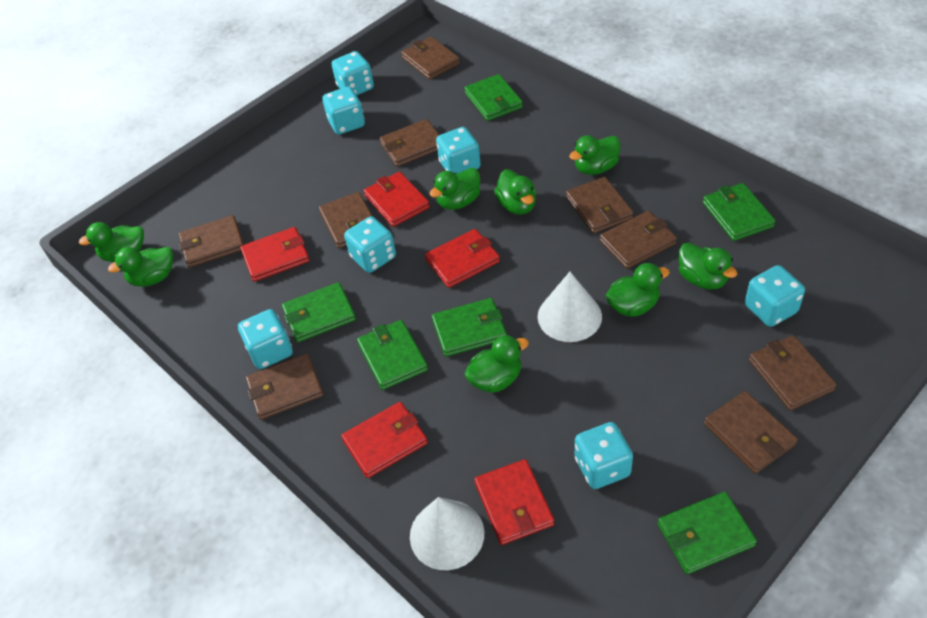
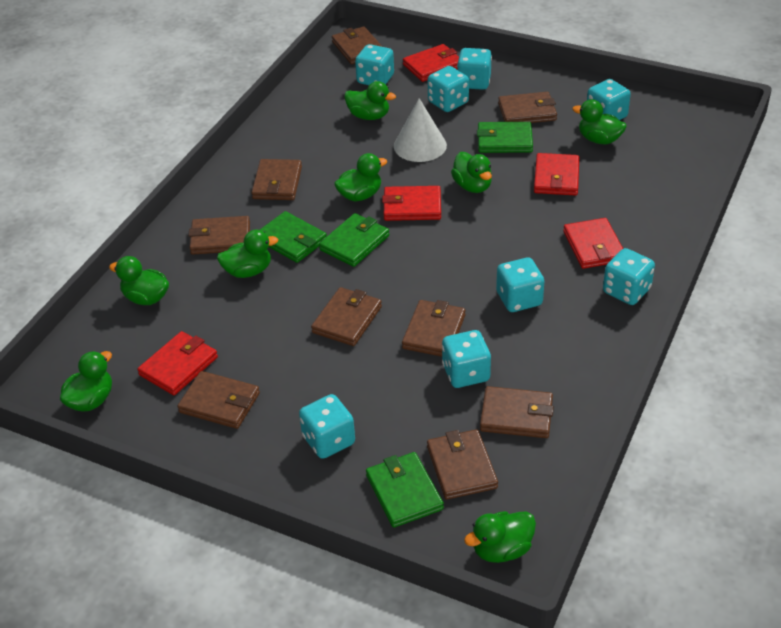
green wallet: 6 -> 4
turquoise dice: 7 -> 8
white cone: 2 -> 1

